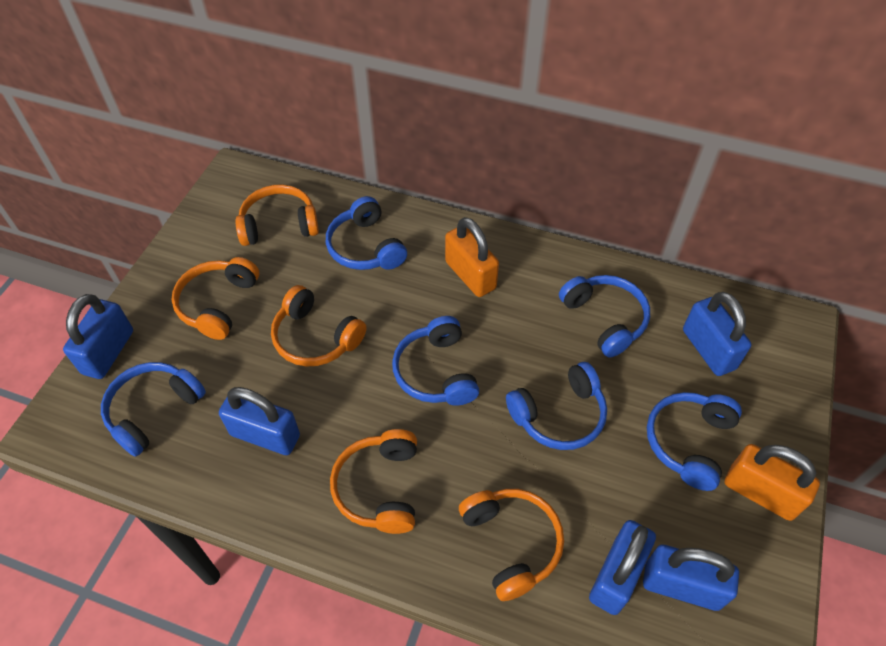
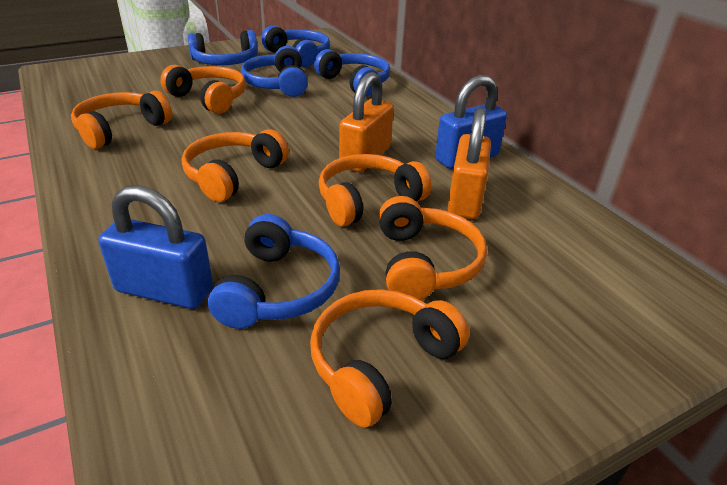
blue headphones: 6 -> 5
blue padlock: 5 -> 2
orange headphones: 5 -> 6

